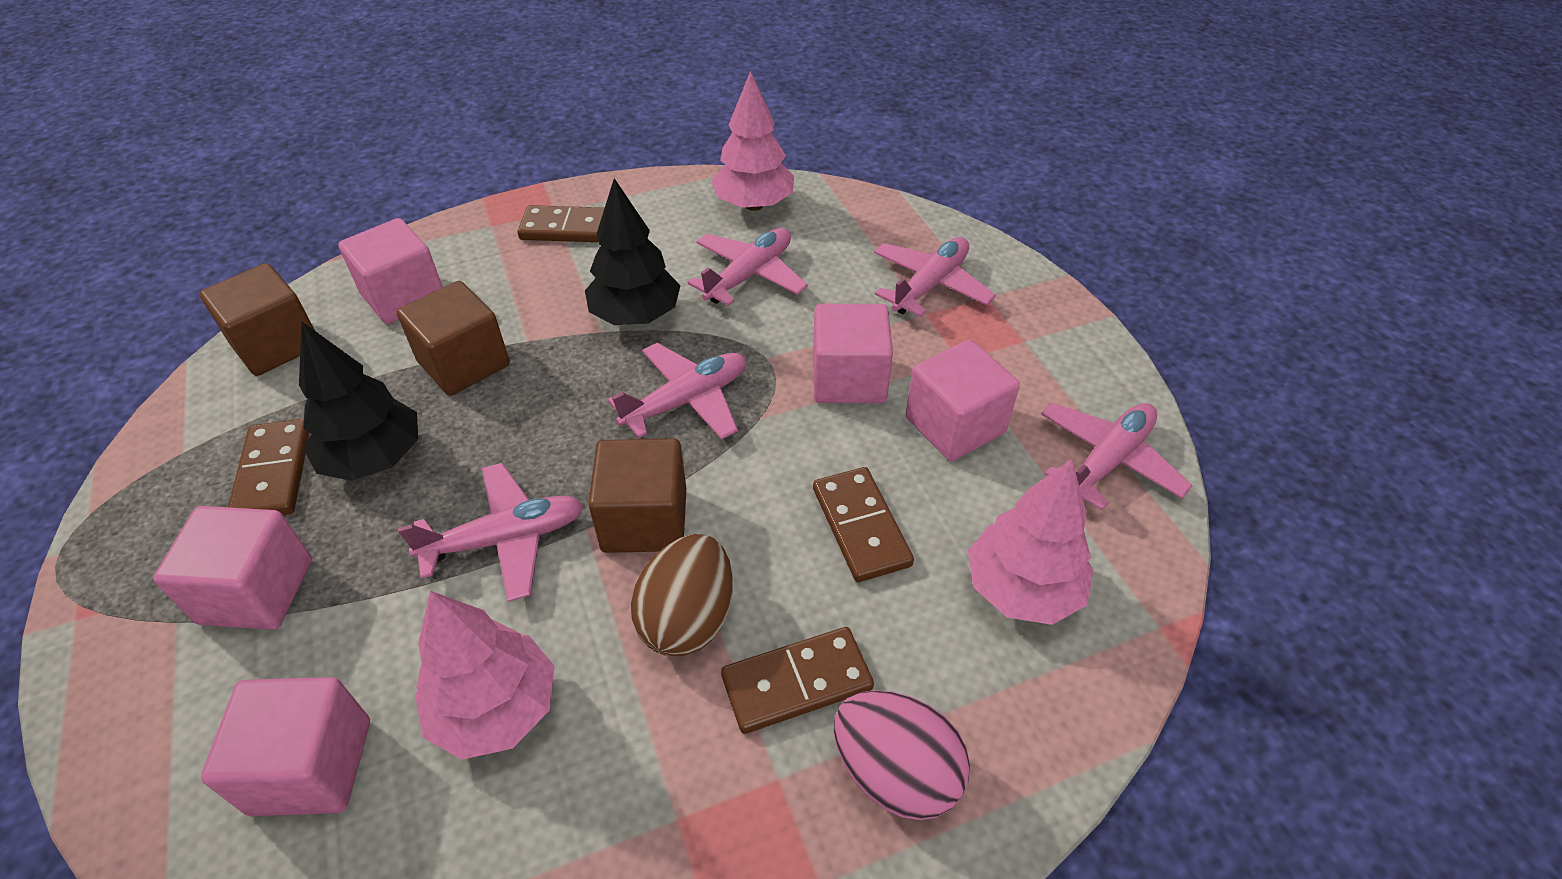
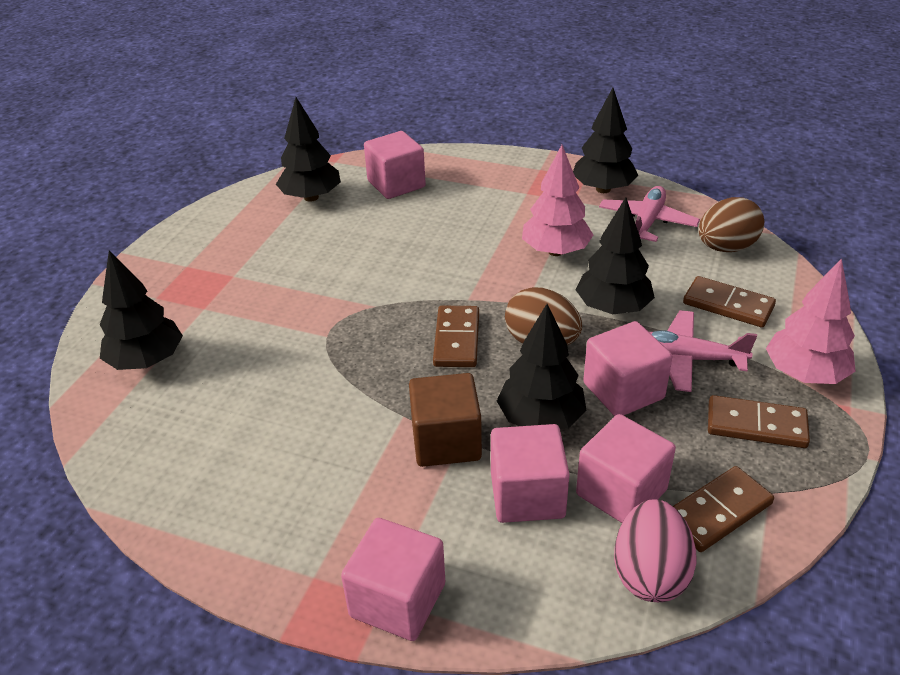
black tree: 2 -> 5
brown cube: 3 -> 1
brown egg: 1 -> 2
pink plane: 5 -> 2
pink tree: 3 -> 2

